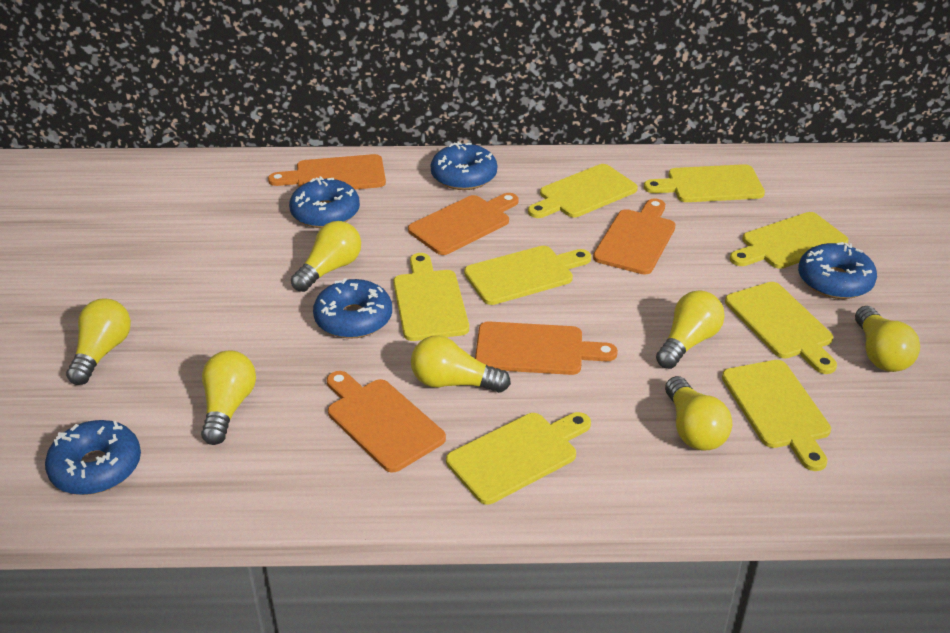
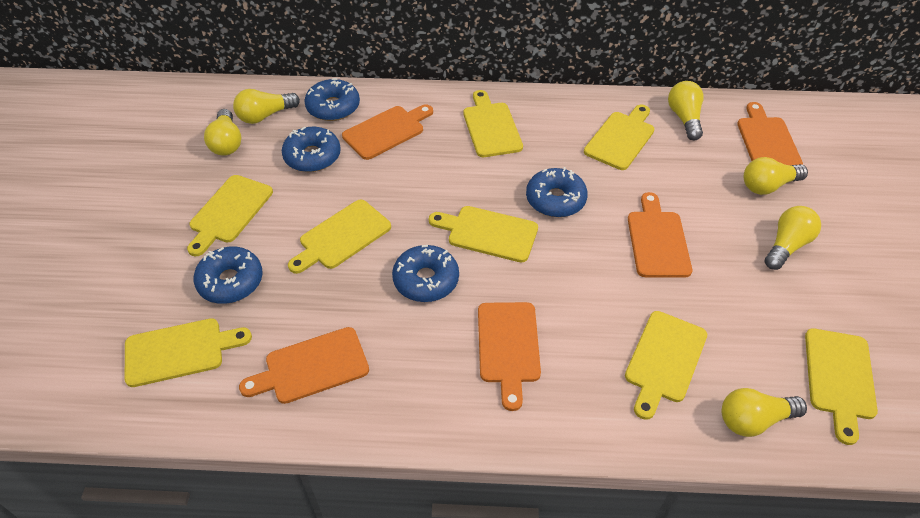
yellow light bulb: 7 -> 6

